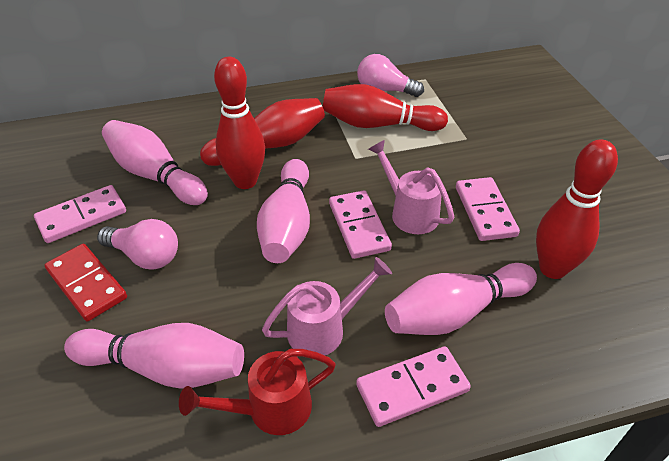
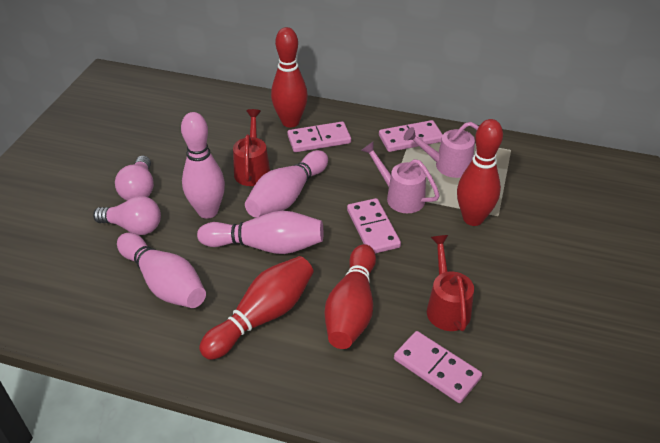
red domino: 1 -> 0
red watering can: 1 -> 2

